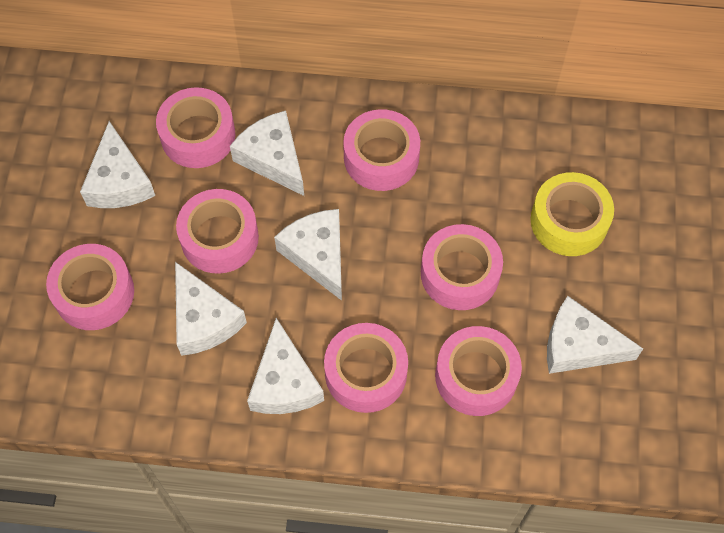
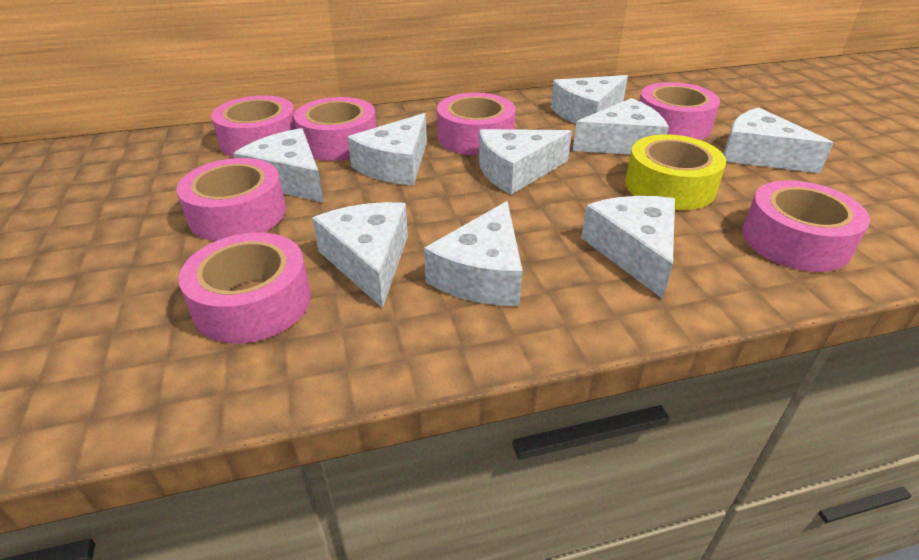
white cheese: 6 -> 9

